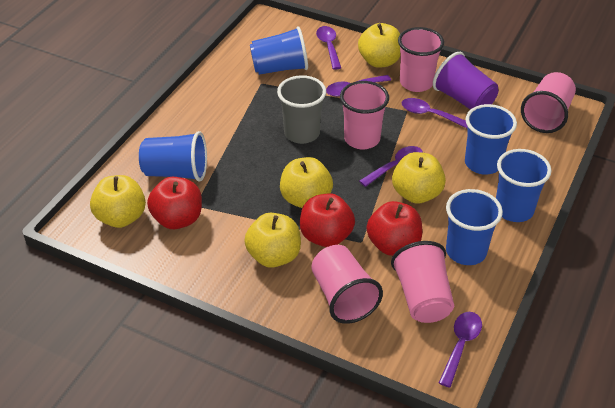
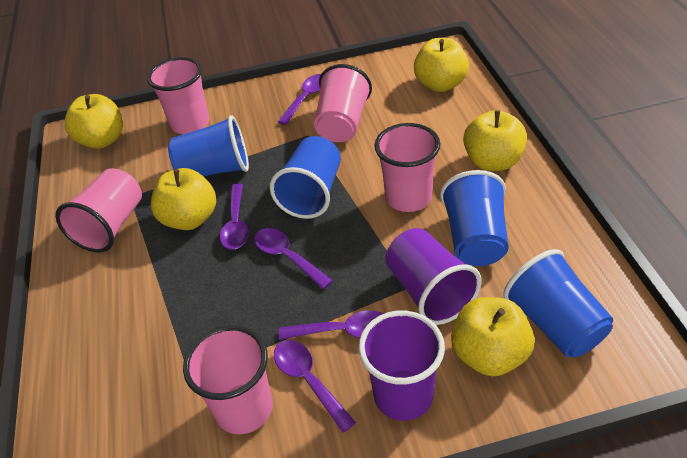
blue cup: 5 -> 4
grey cup: 1 -> 0
purple cup: 1 -> 2
red apple: 3 -> 0

